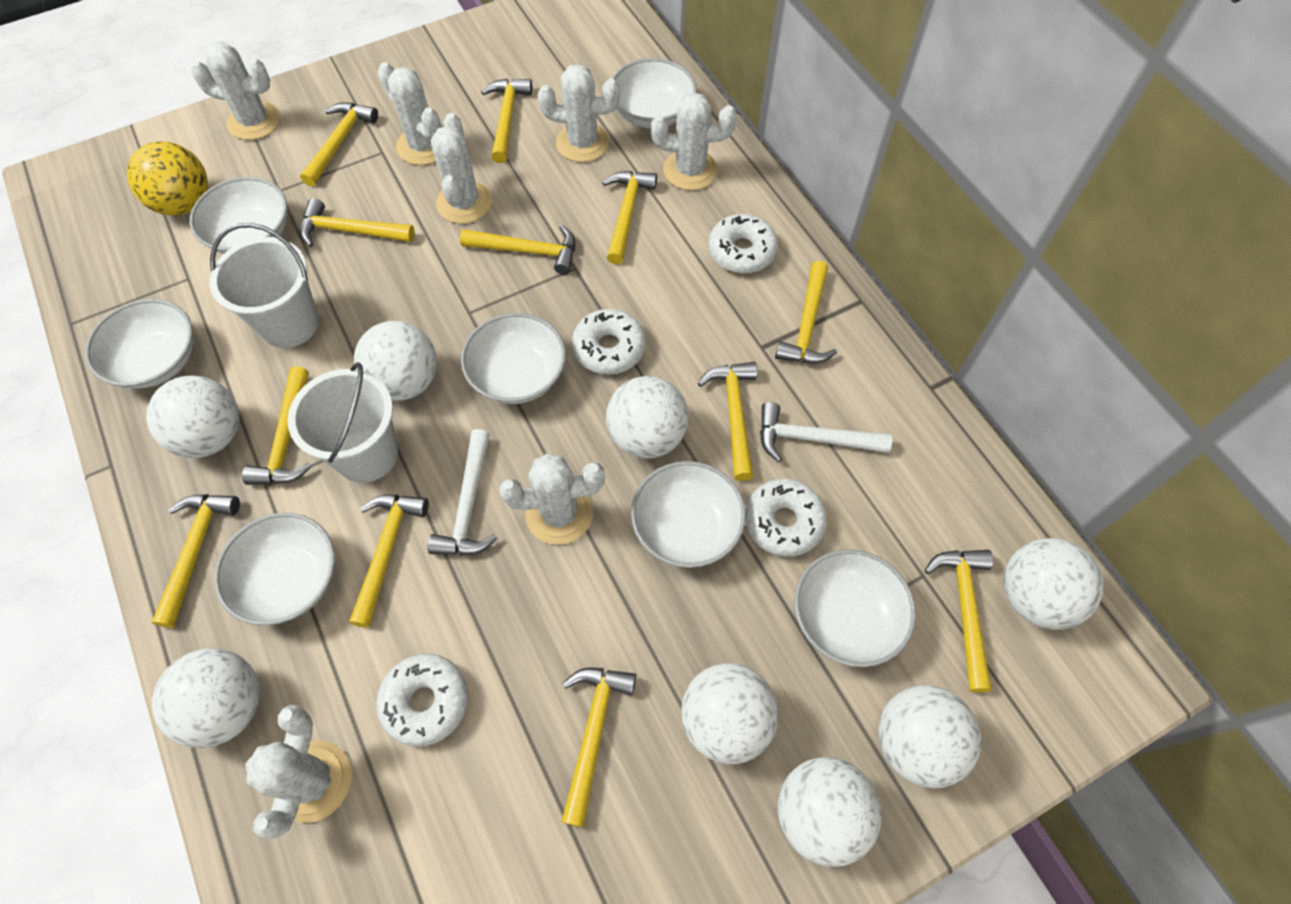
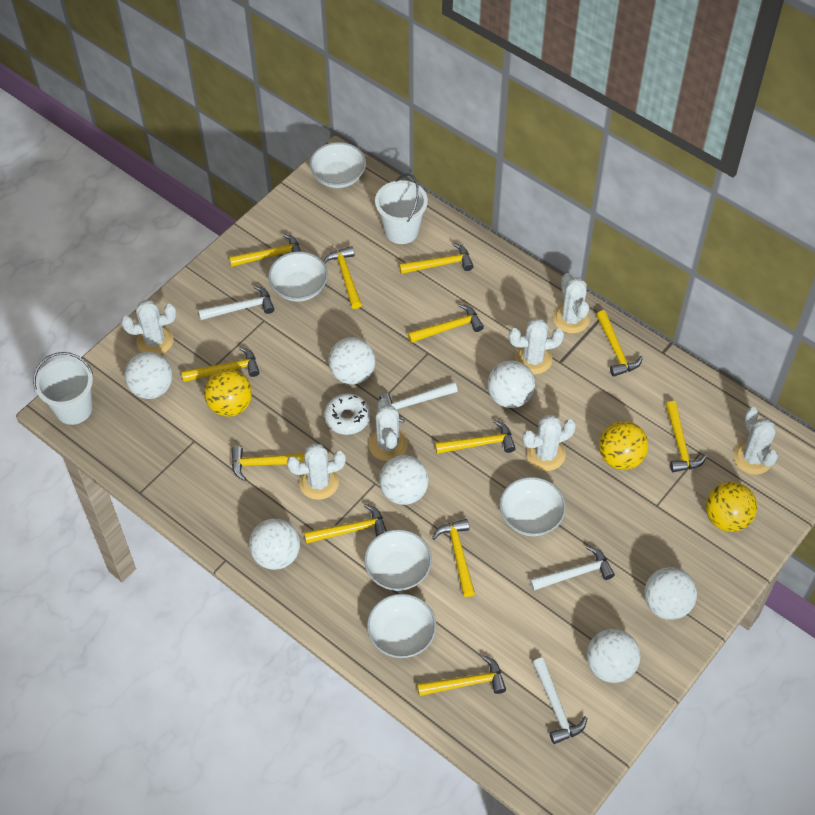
white ball: 8 -> 7
white bowl: 7 -> 5
white donut: 4 -> 1
white hammer: 2 -> 4
yellow ball: 1 -> 3

